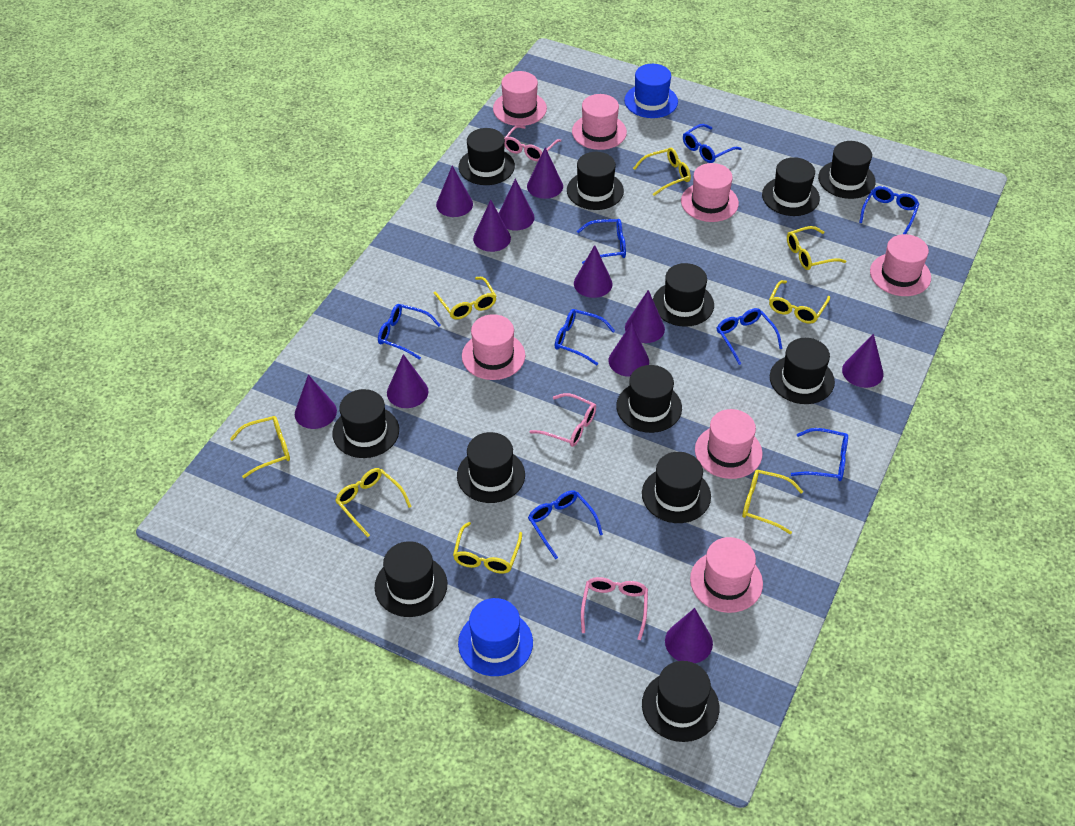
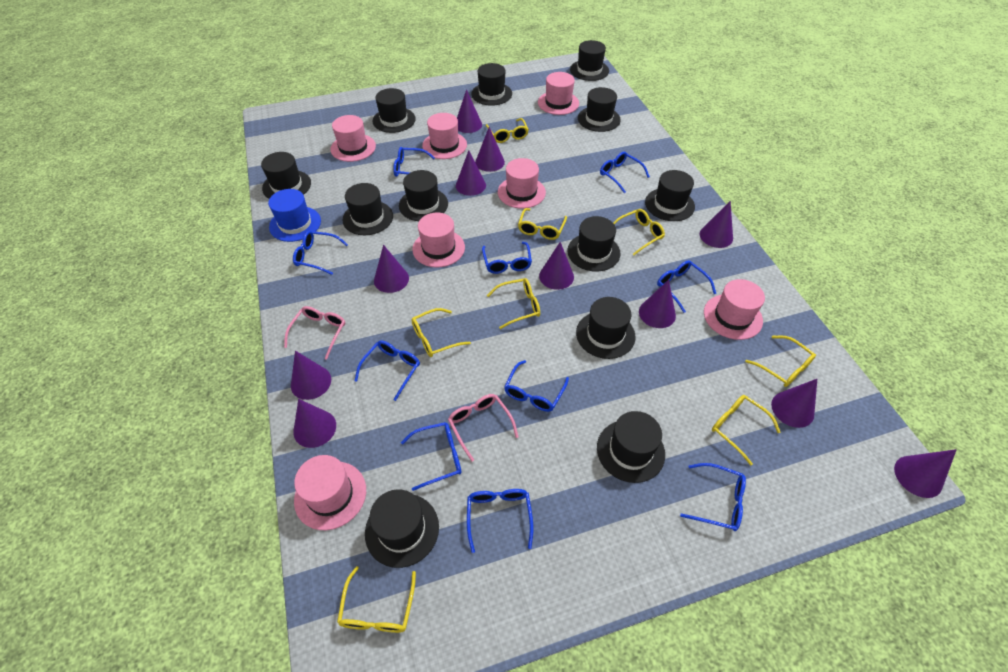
blue glasses: 8 -> 10
blue hat: 2 -> 1
pink glasses: 3 -> 2

